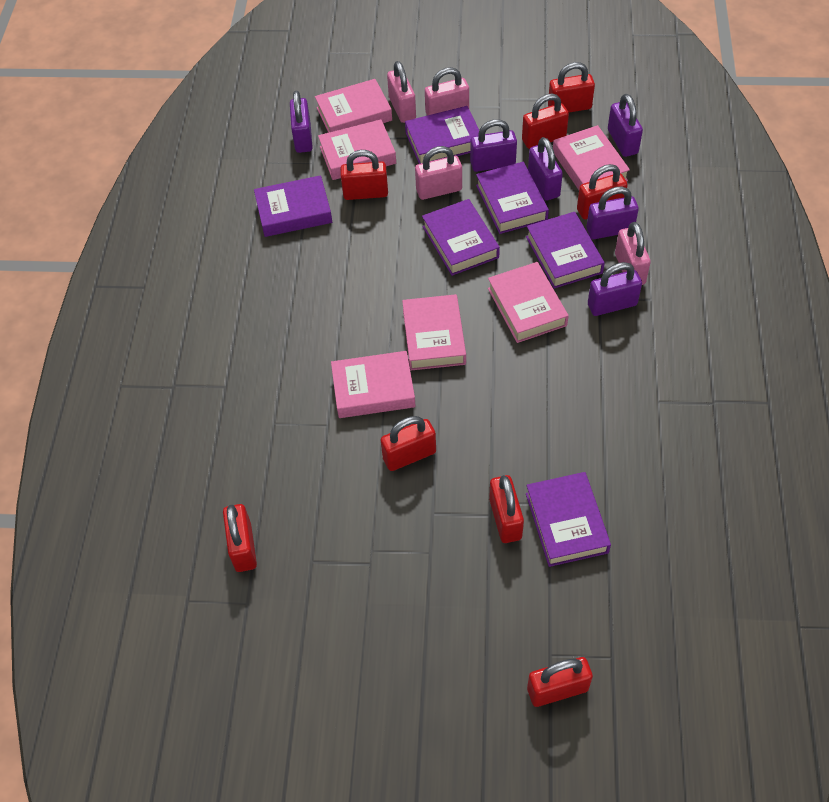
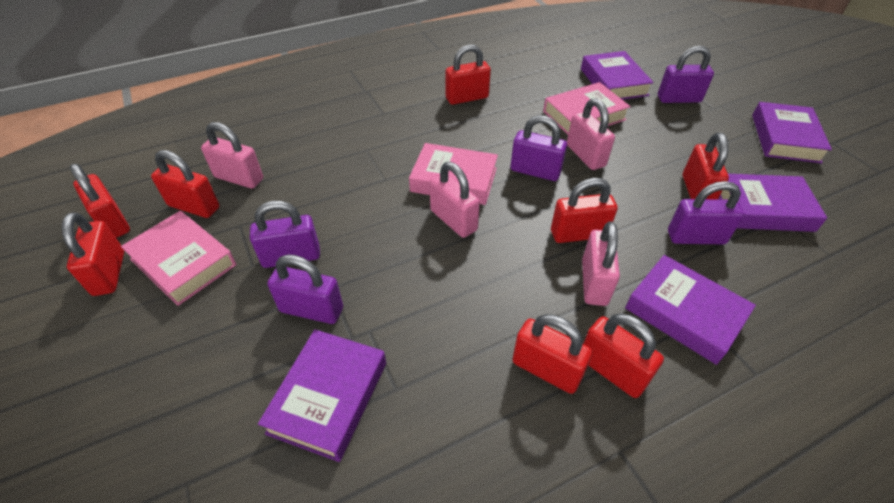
pink book: 6 -> 3
purple book: 6 -> 5
purple padlock: 6 -> 5

